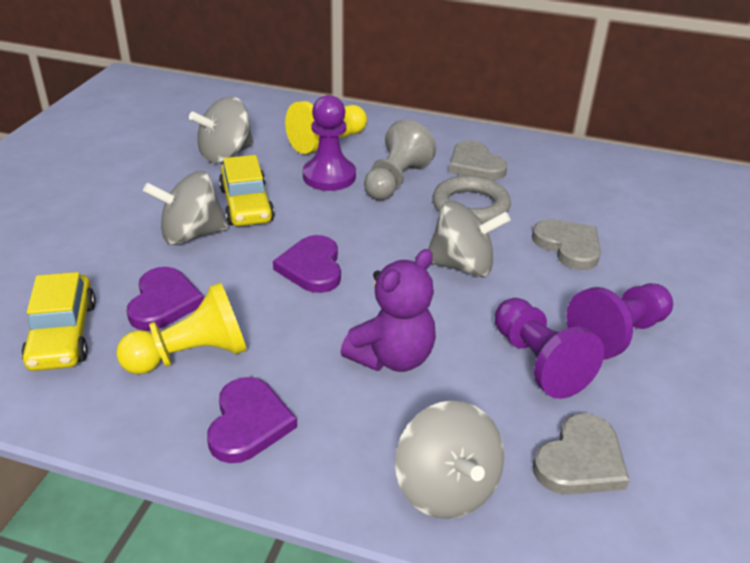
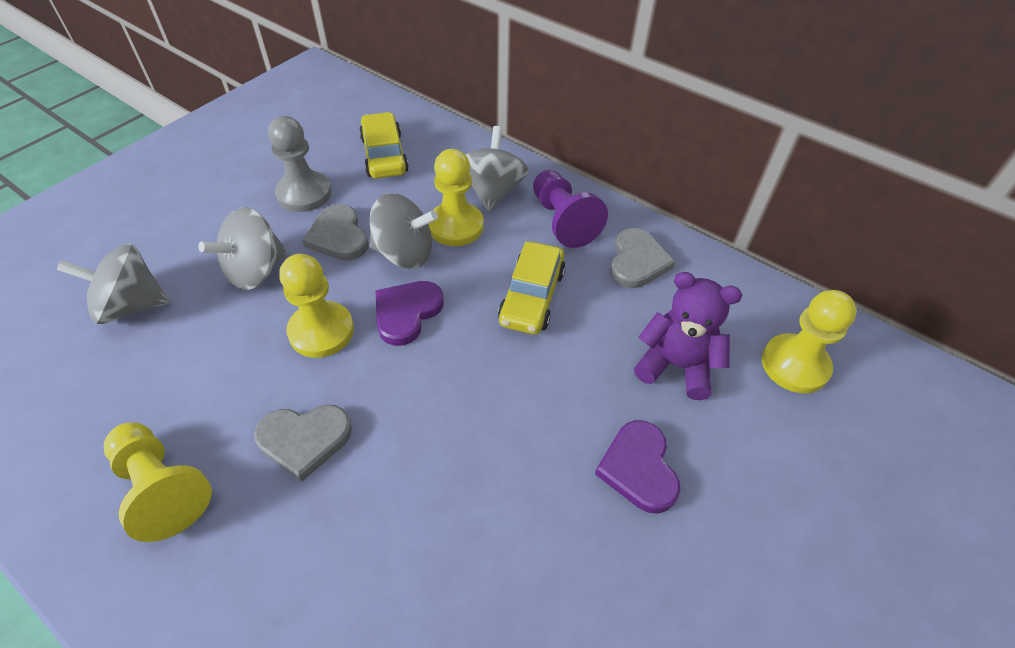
grey ring: 1 -> 0
purple heart: 3 -> 2
purple pawn: 3 -> 1
yellow pawn: 2 -> 4

